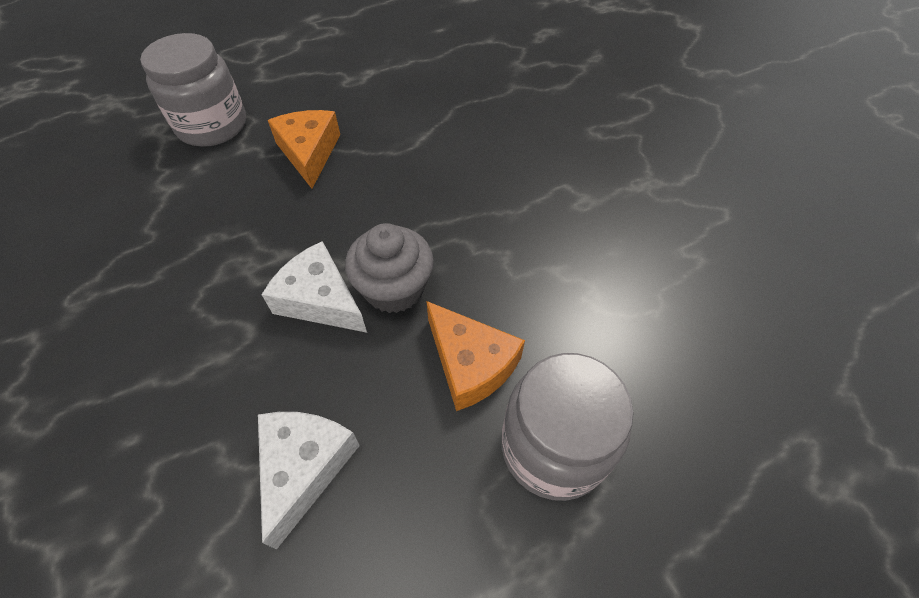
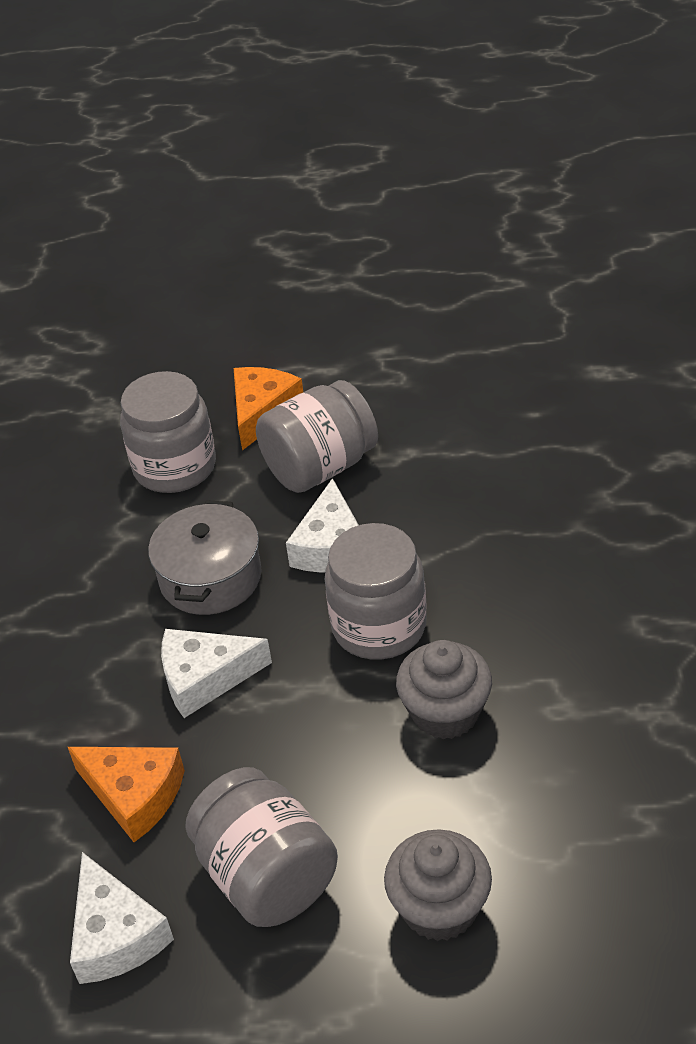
grey cupcake: 1 -> 2
grey jar: 2 -> 4
grey pot: 0 -> 1
white cheese: 2 -> 3

